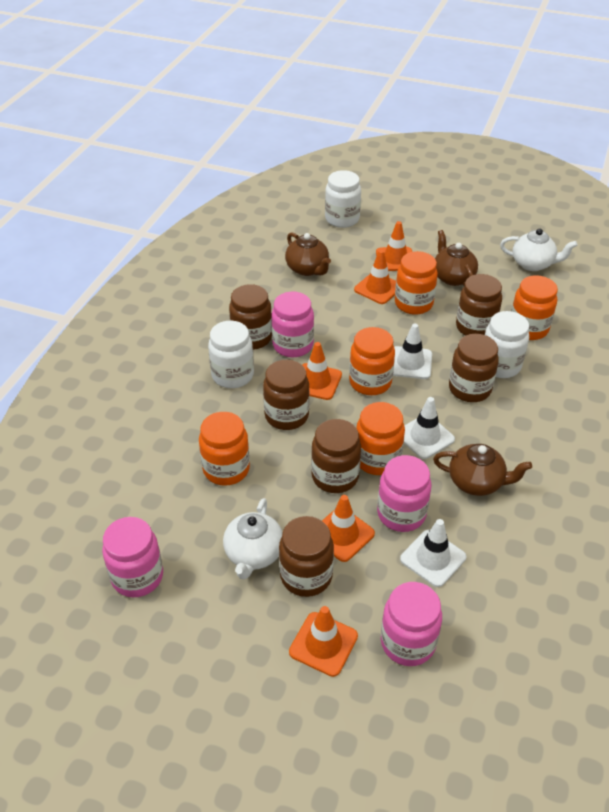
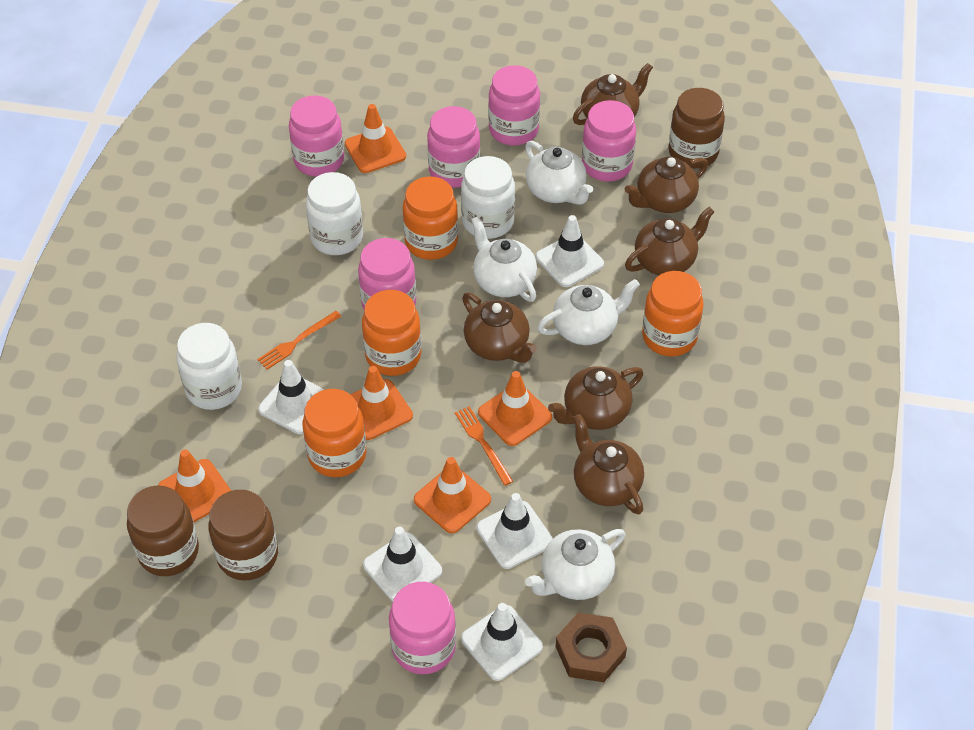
brown jar: 6 -> 3
brown nut: 0 -> 1
brown teapot: 3 -> 6
orange fork: 0 -> 2
orange jar: 5 -> 4
pink jar: 4 -> 6
white teapot: 2 -> 4
white traffic cone: 3 -> 5

